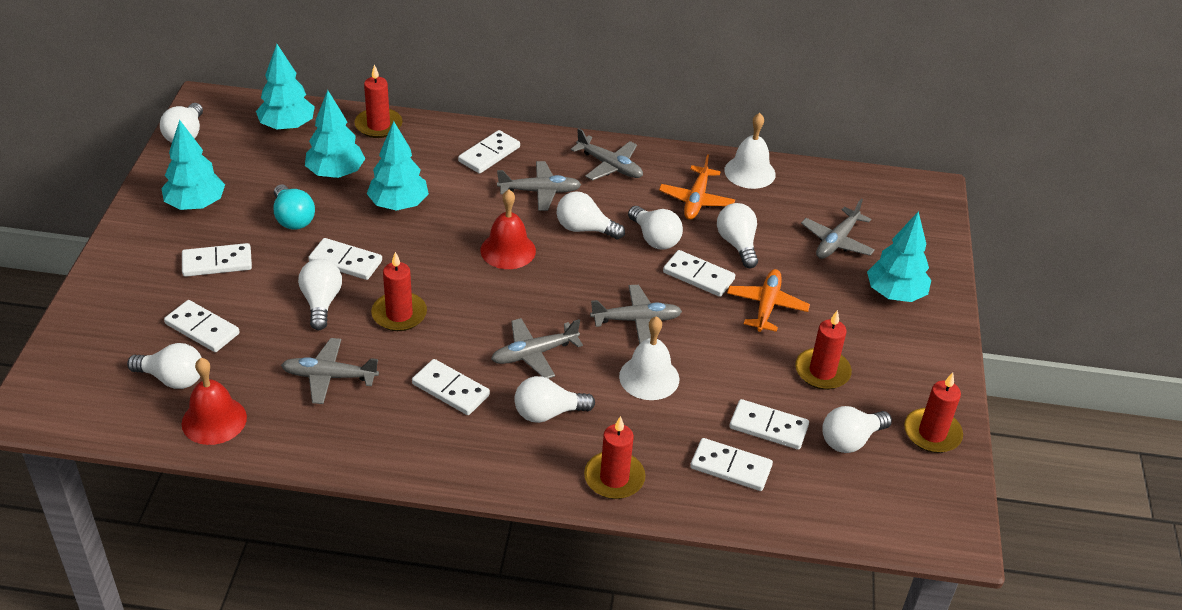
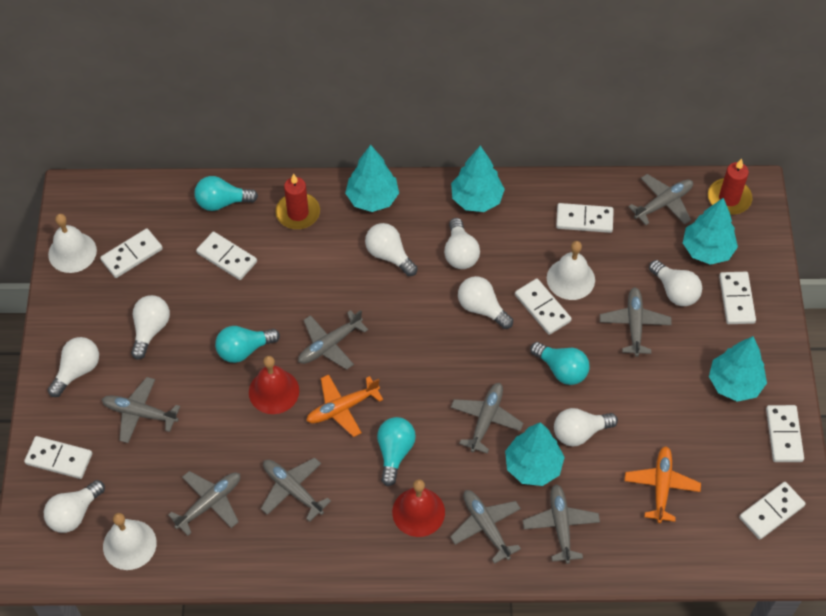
grey plane: 6 -> 9
red candle: 5 -> 2
turquoise light bulb: 1 -> 4
white bell: 2 -> 3

